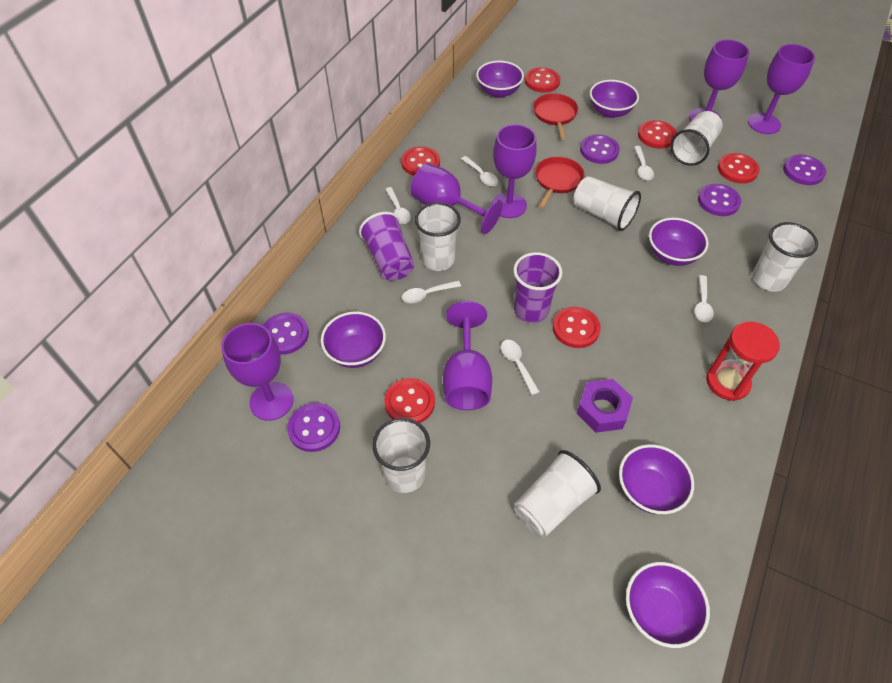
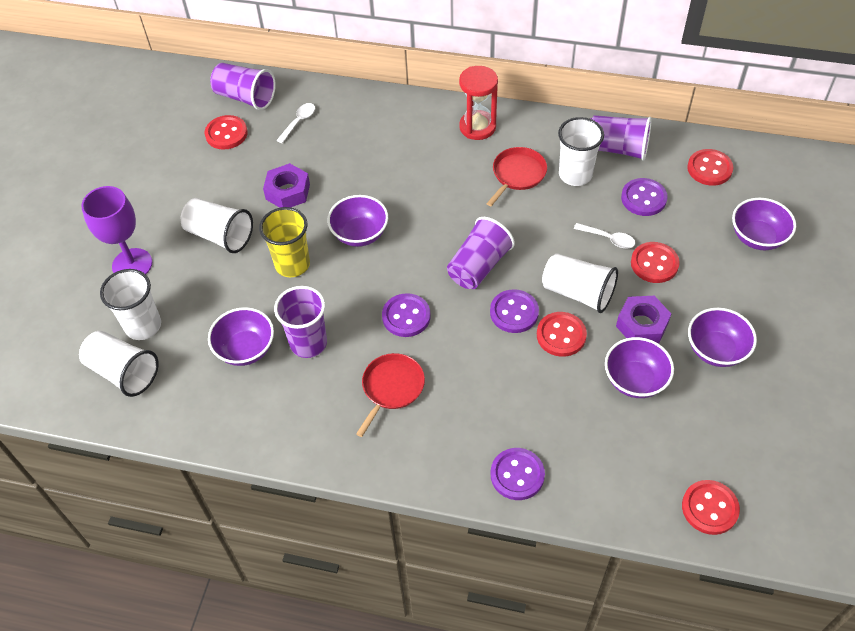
purple bowl: 6 -> 5
purple button: 5 -> 4
purple cup: 2 -> 4
purple goblet: 6 -> 1
purple nut: 1 -> 2
red button: 6 -> 5
white cup: 6 -> 5
white spoon: 6 -> 2
yellow cup: 0 -> 1

